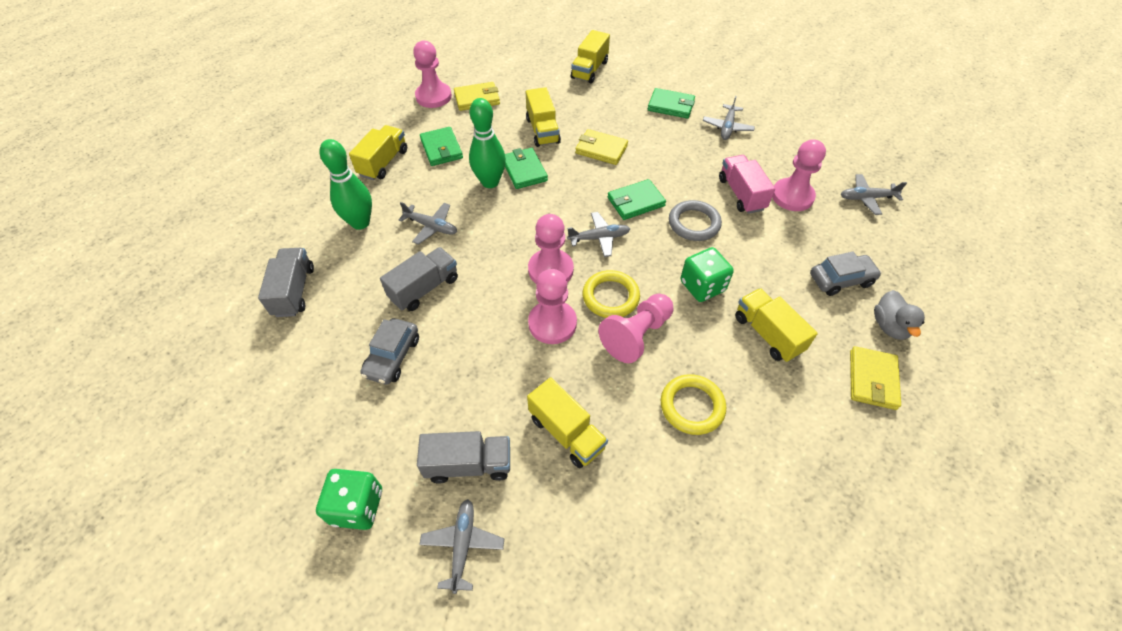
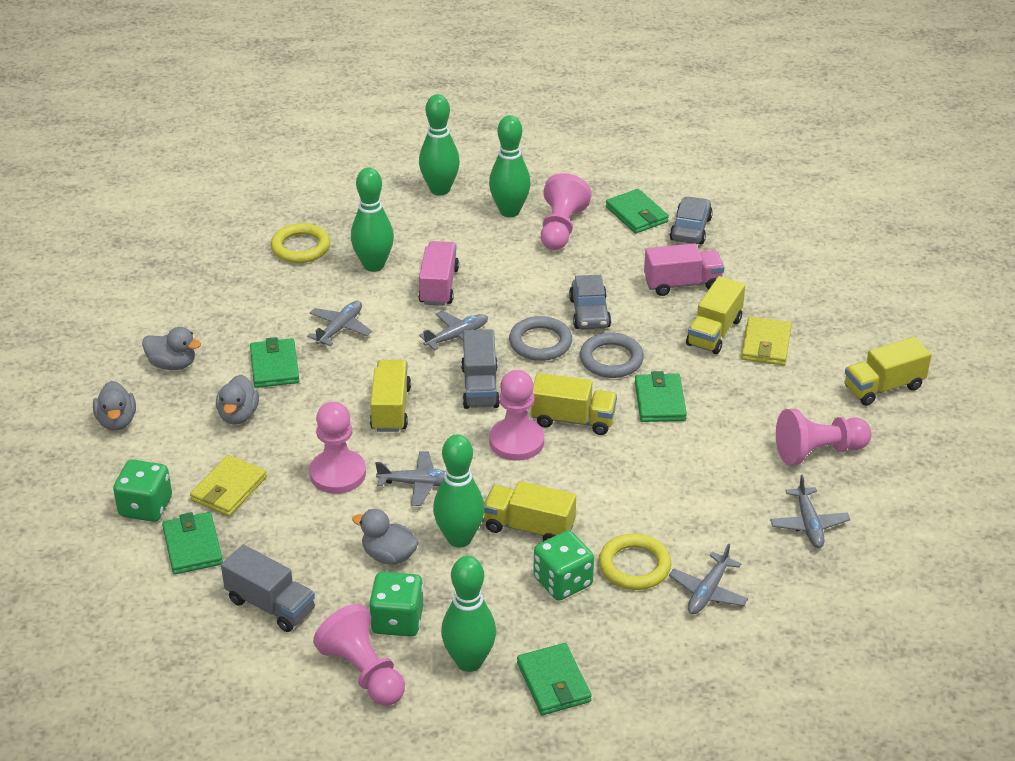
green bowling pin: 2 -> 5
green dice: 2 -> 3
green wallet: 4 -> 5
grey duck: 1 -> 4
grey ring: 1 -> 2
grey truck: 3 -> 2
pink truck: 1 -> 2
yellow wallet: 3 -> 2

